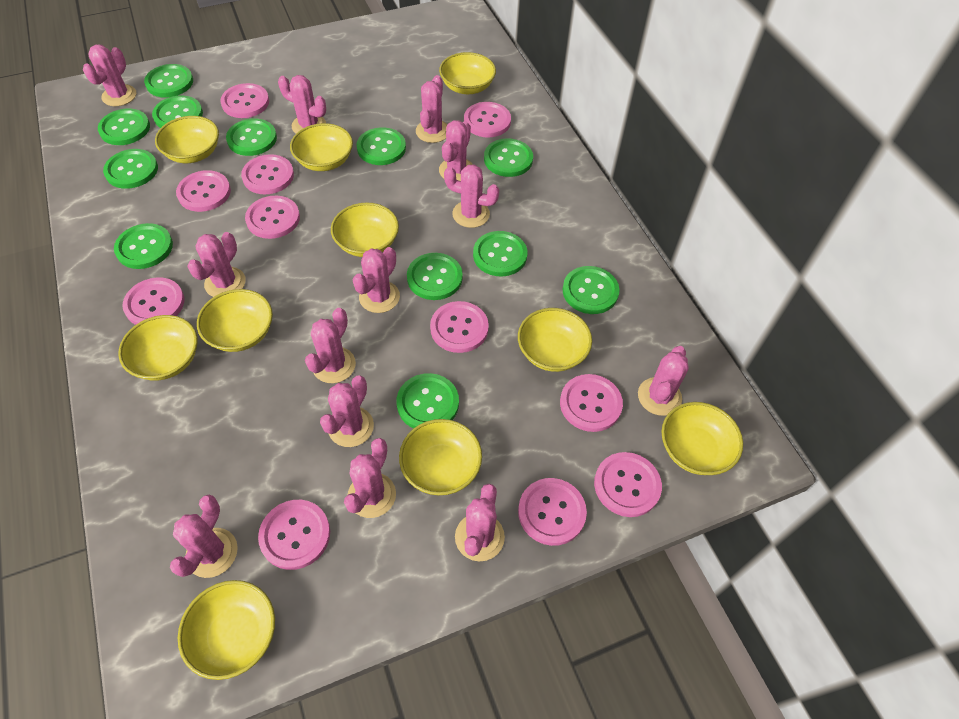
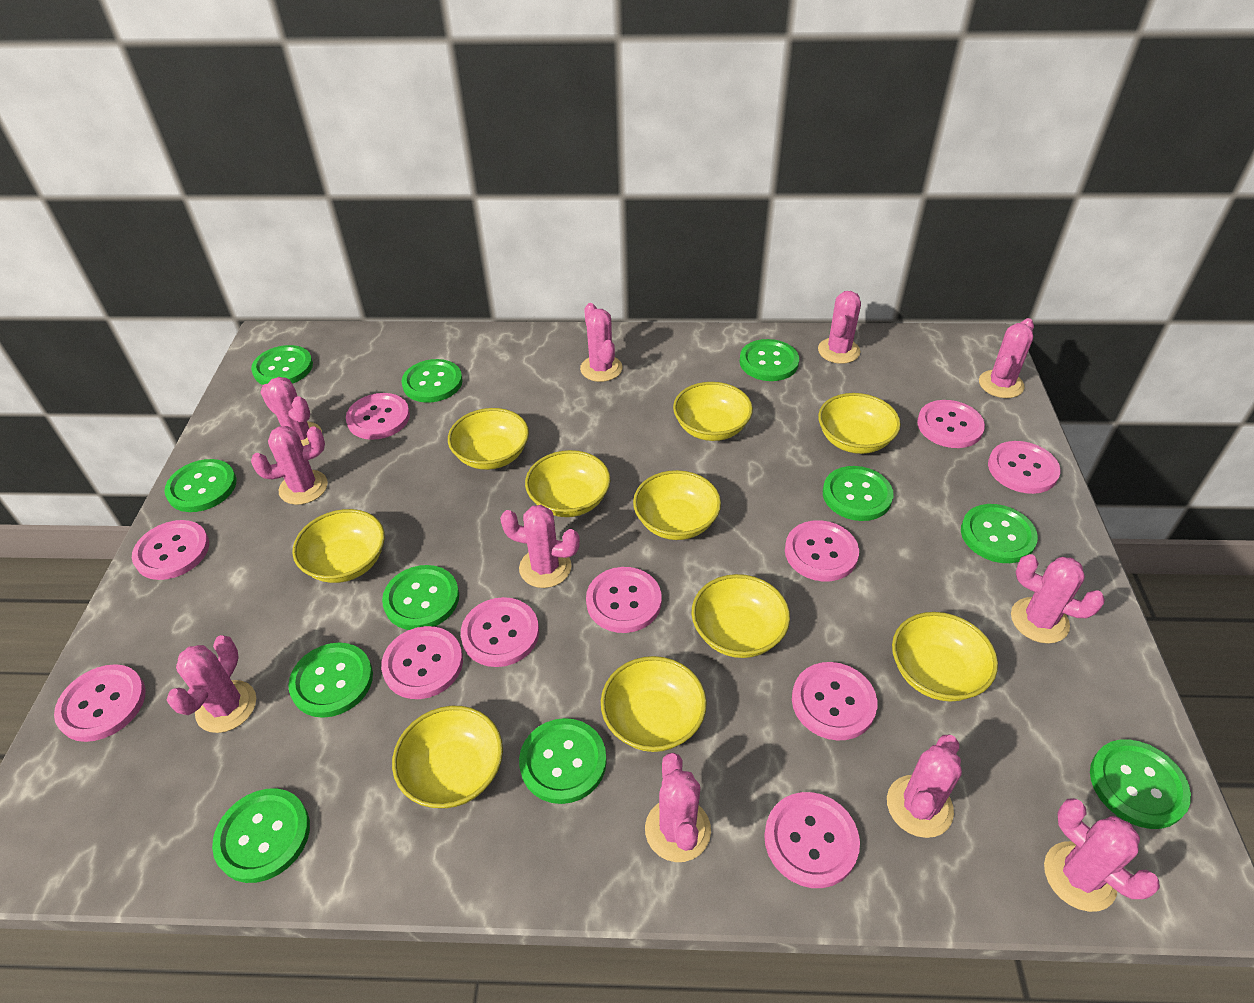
green button: 12 -> 11
pink cactus: 13 -> 11

